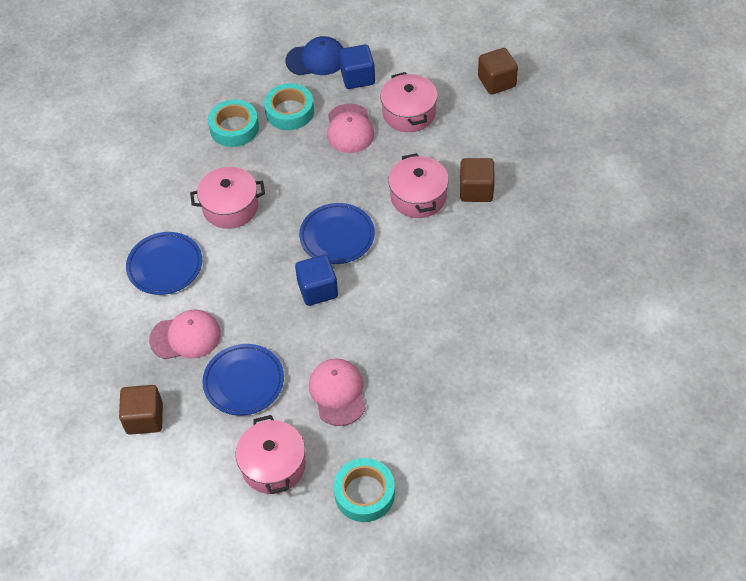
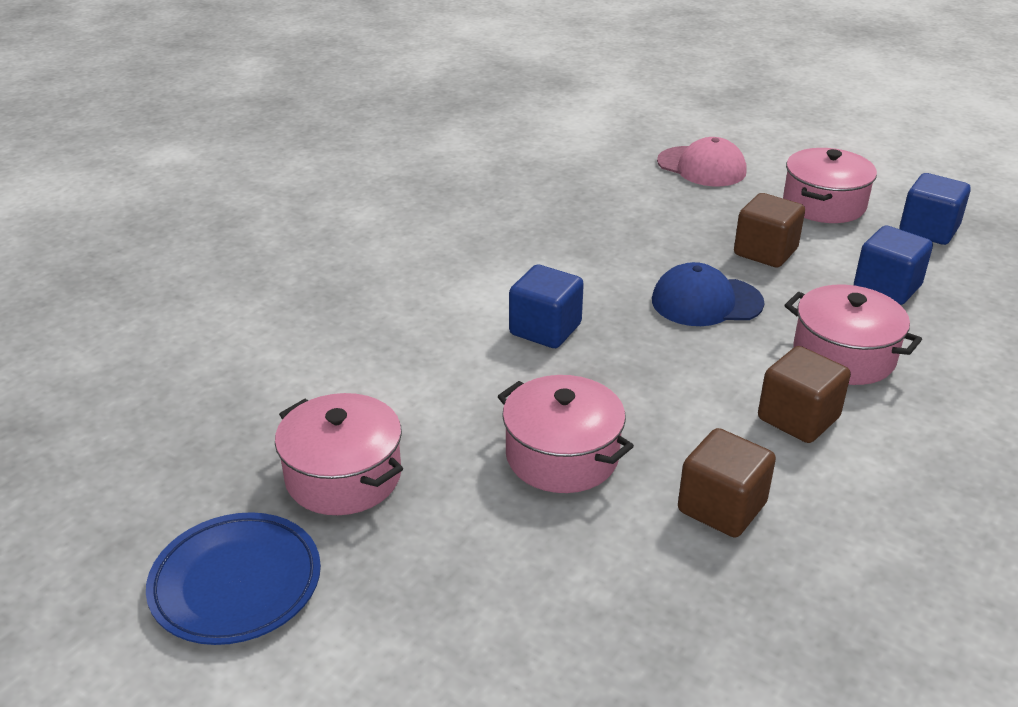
blue cube: 2 -> 3
blue plate: 3 -> 1
pink cap: 3 -> 1
turquoise tape: 3 -> 0

